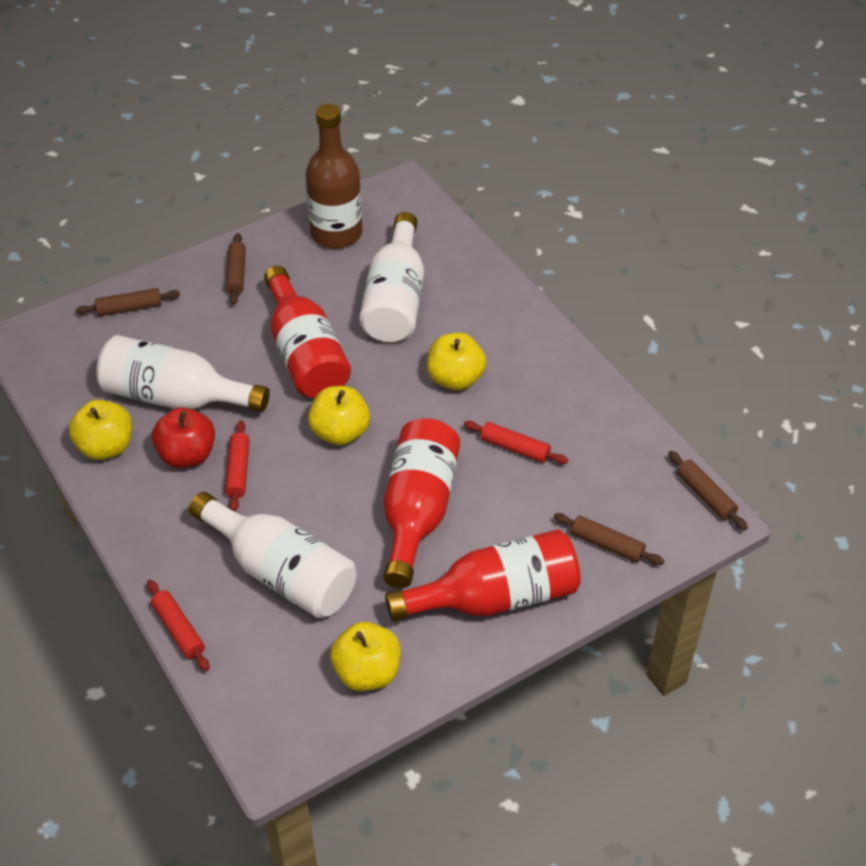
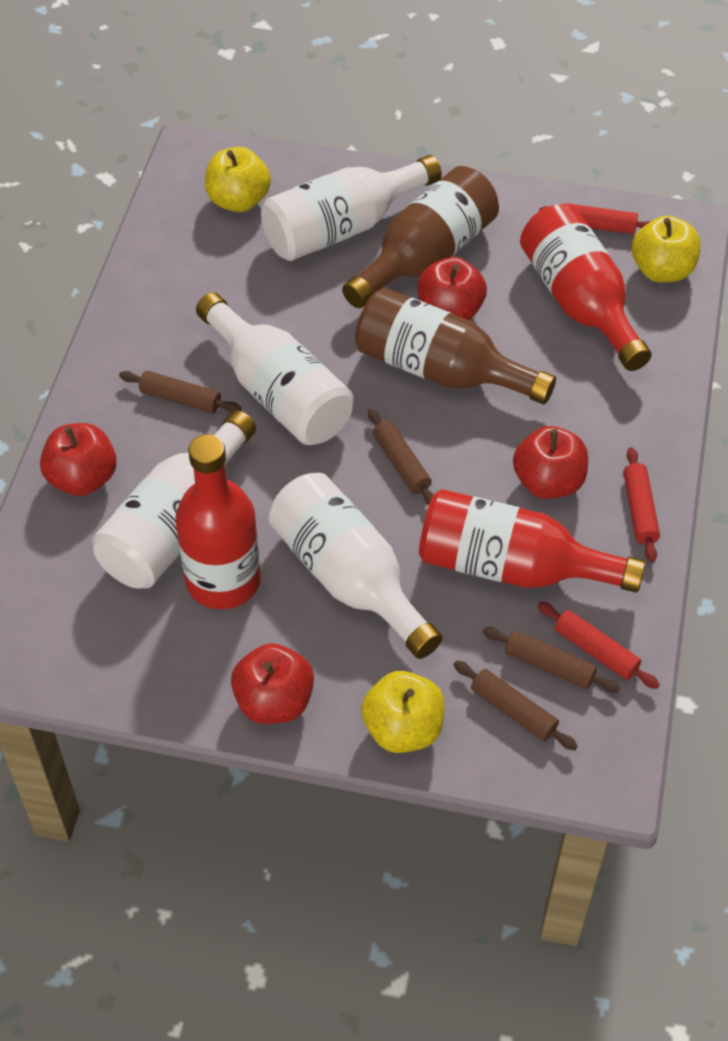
brown bottle: 1 -> 2
red apple: 1 -> 4
white bottle: 3 -> 4
yellow apple: 4 -> 3

